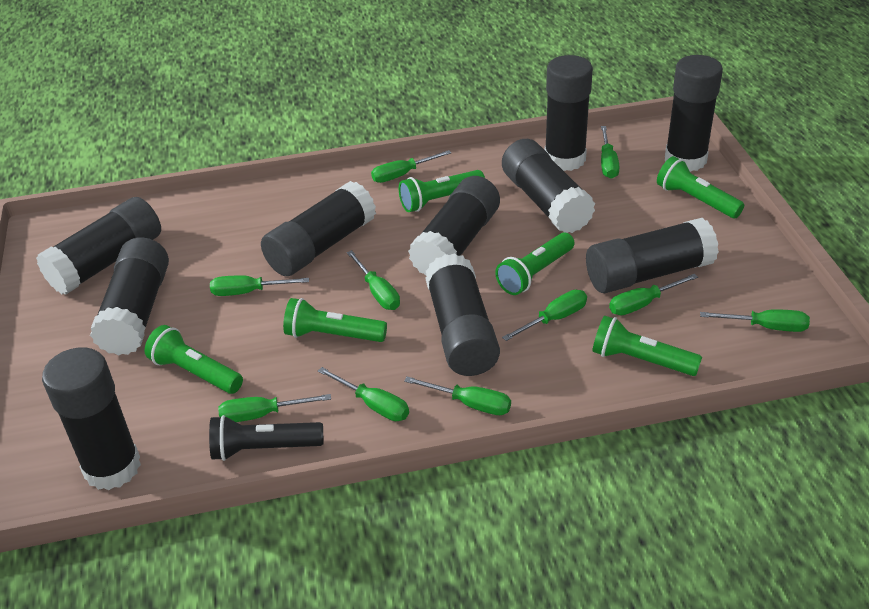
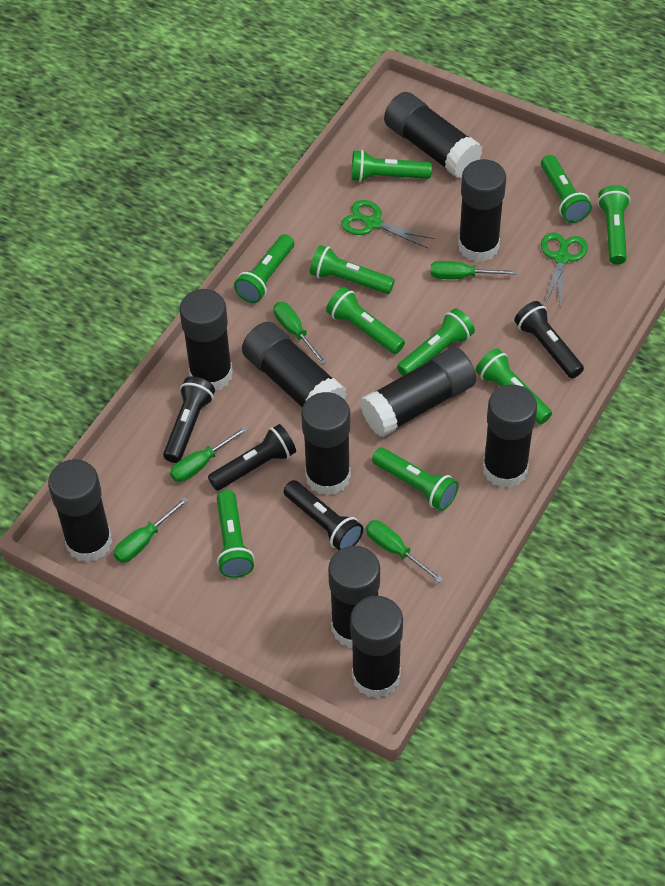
black flashlight: 1 -> 4
green flashlight: 6 -> 10
green scissors: 0 -> 2
green screwdriver: 10 -> 5

